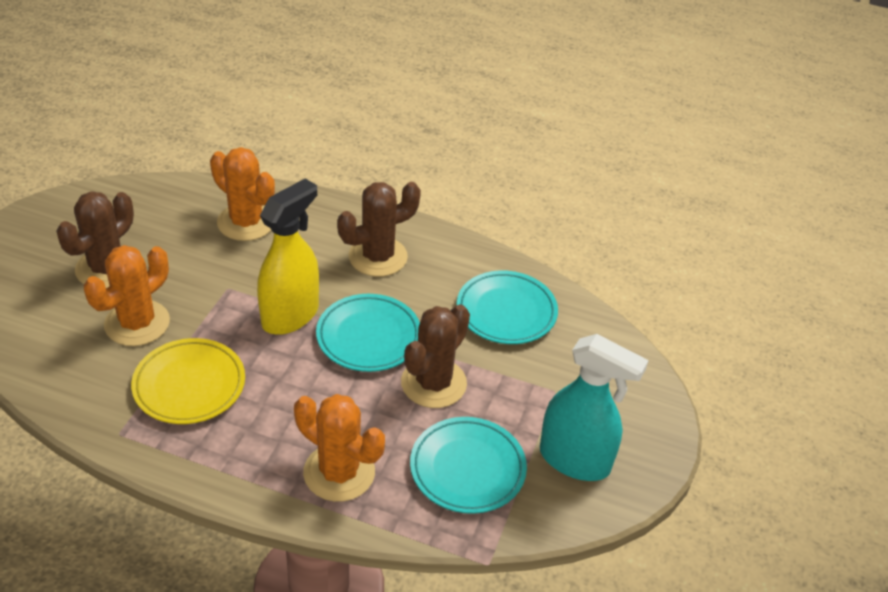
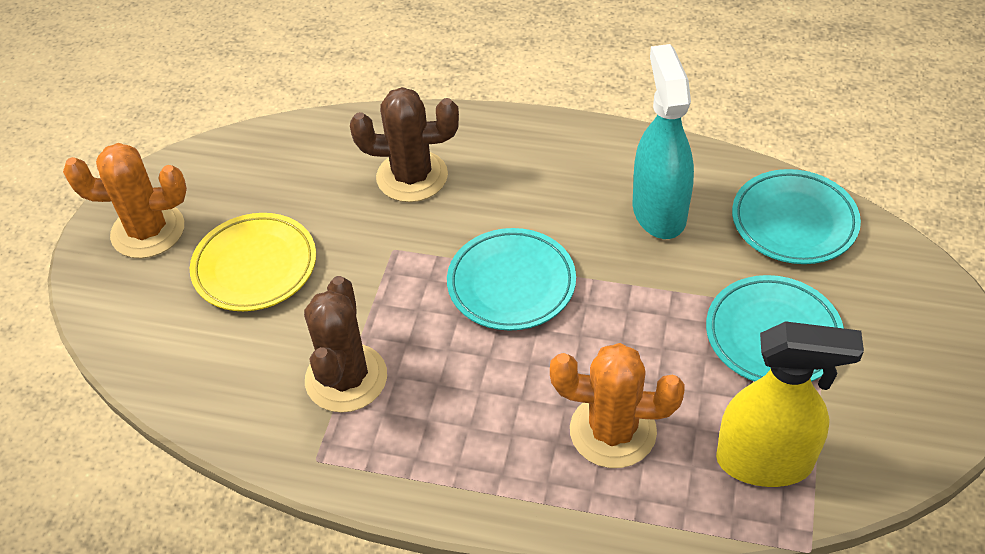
brown cactus: 3 -> 2
orange cactus: 3 -> 2

